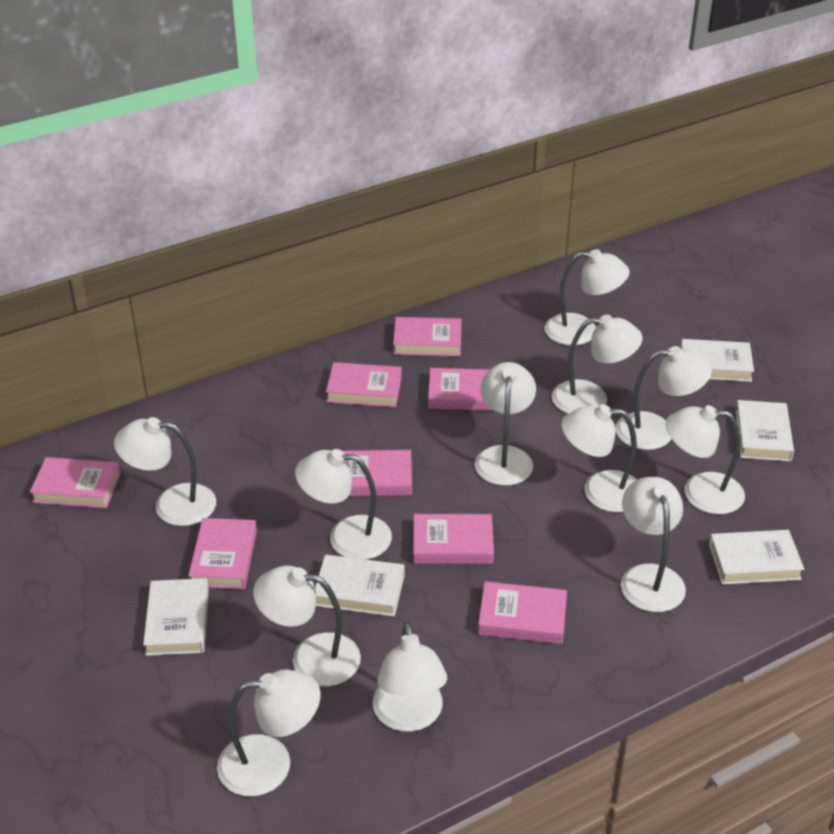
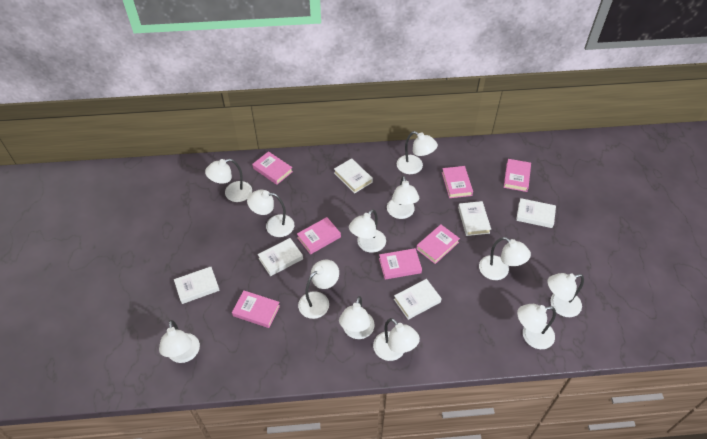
pink book: 8 -> 7
white book: 5 -> 6

